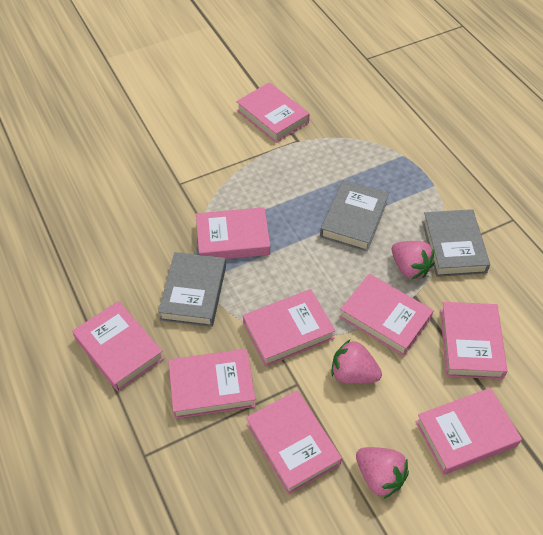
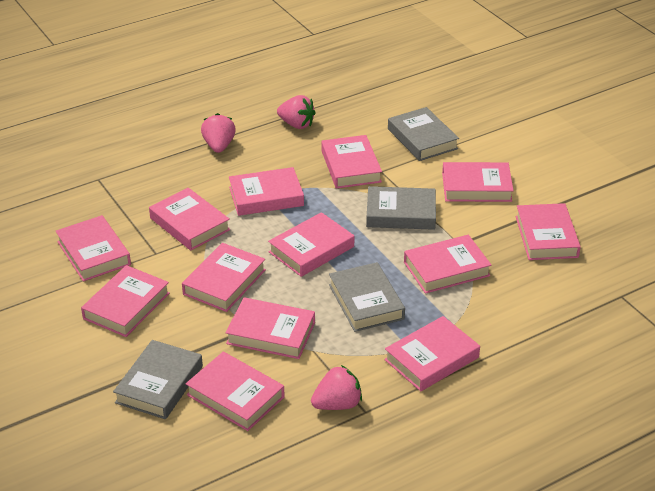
grey book: 3 -> 4
pink book: 9 -> 13

